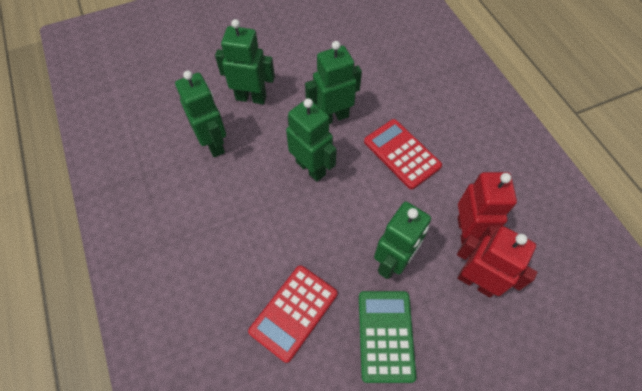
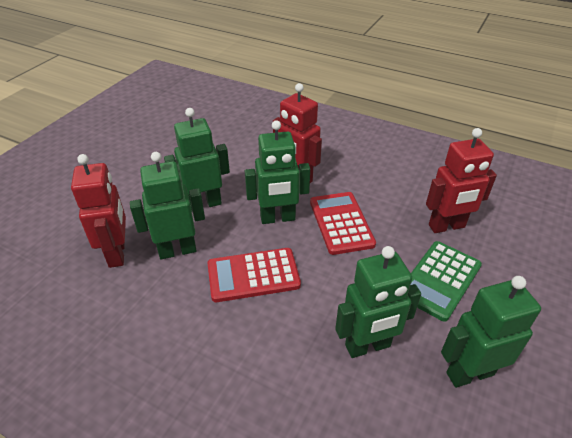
red robot: 2 -> 3

